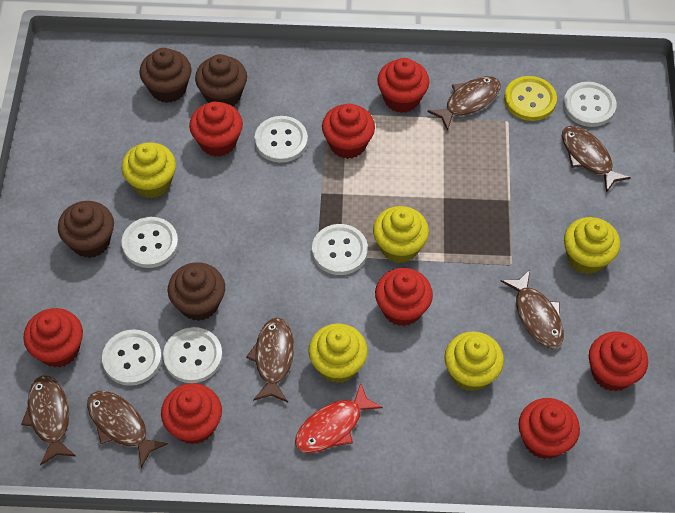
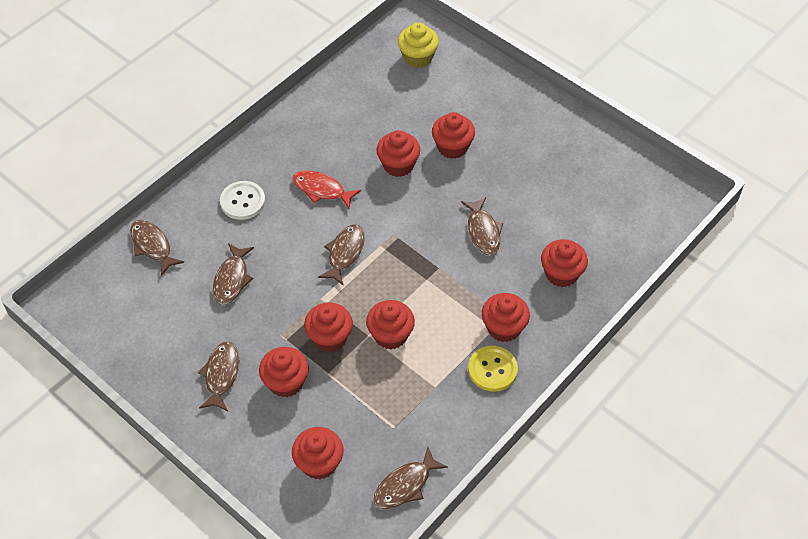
brown cupcake: 4 -> 0
white button: 6 -> 1
yellow cupcake: 5 -> 1

